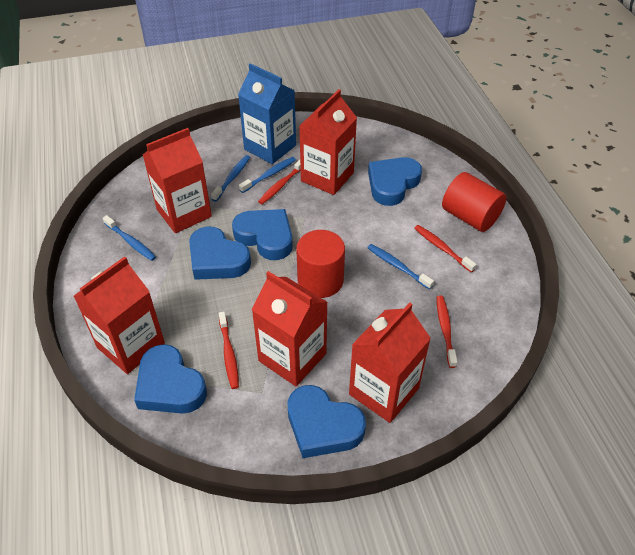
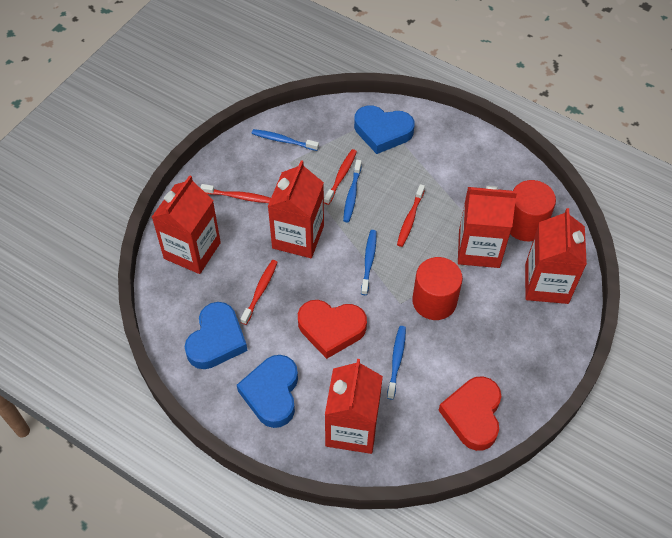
blue carton: 1 -> 0
blue heart: 5 -> 3
red heart: 0 -> 2

